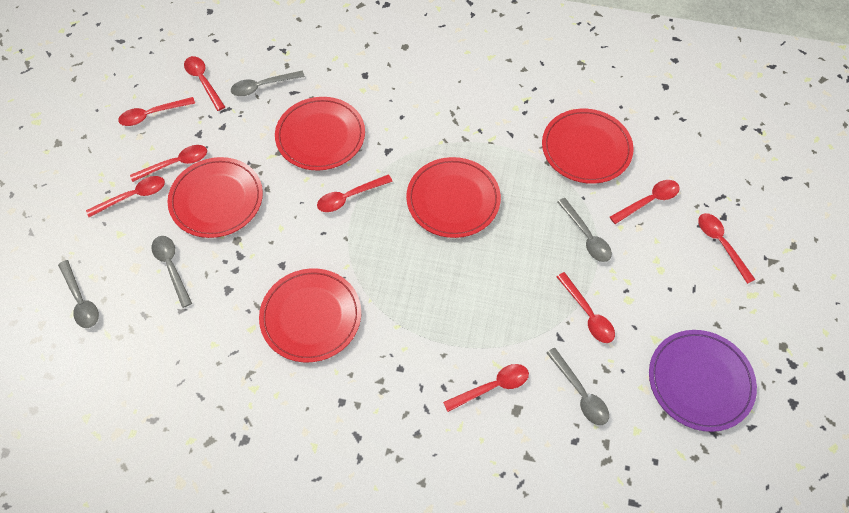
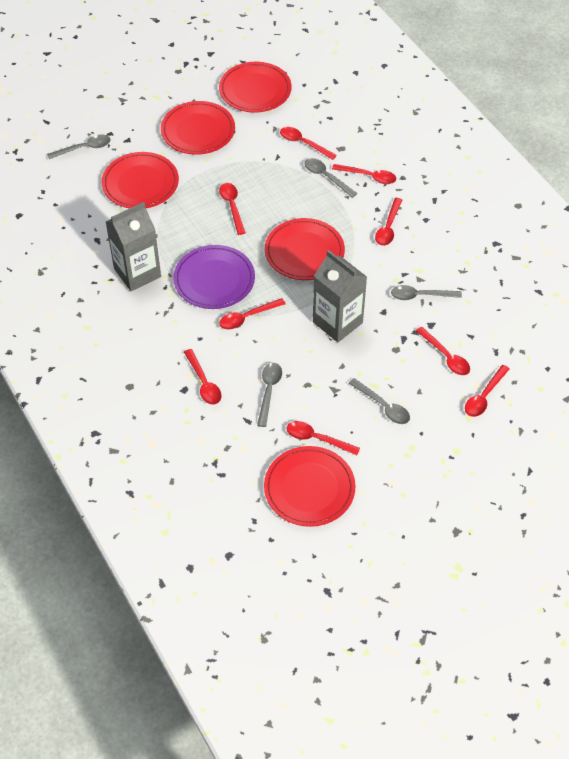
grey carton: 0 -> 2

